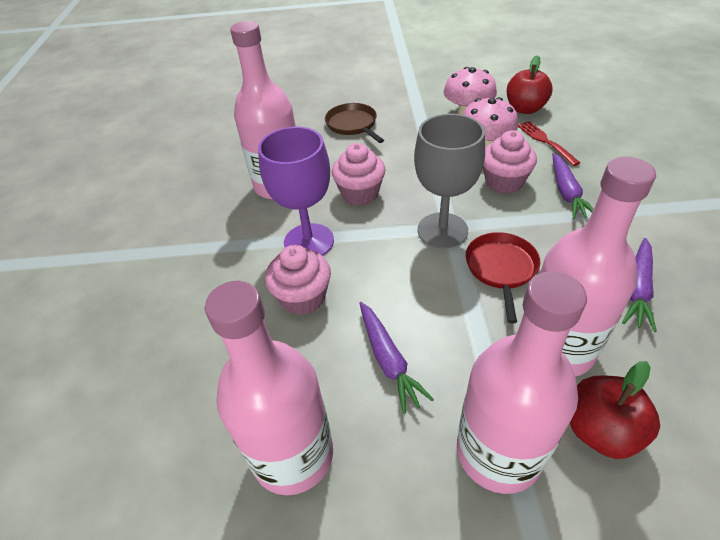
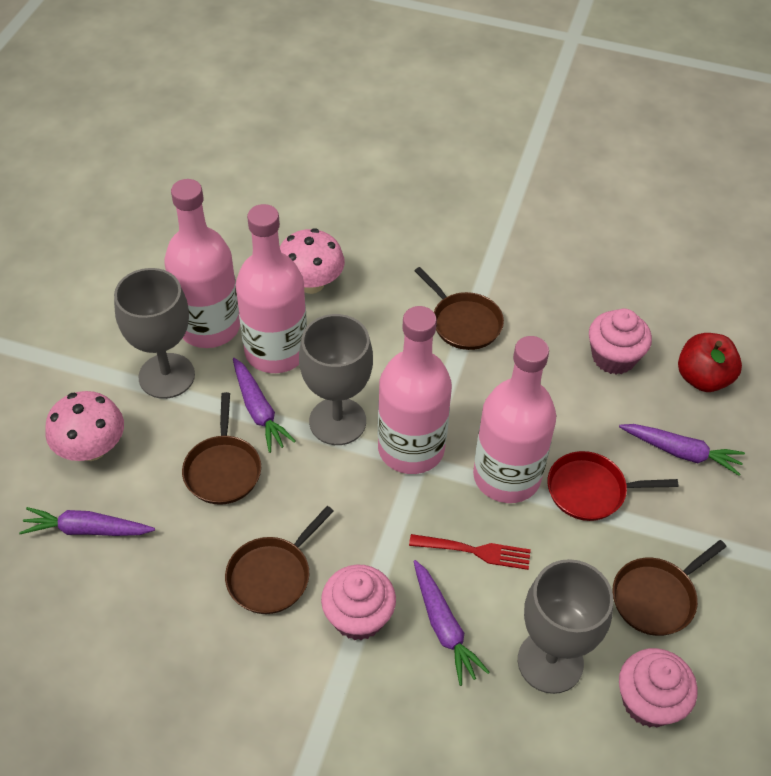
brown pan: 1 -> 4
grey goblet: 1 -> 3
purple carrot: 3 -> 4
purple goblet: 1 -> 0
red apple: 2 -> 1

